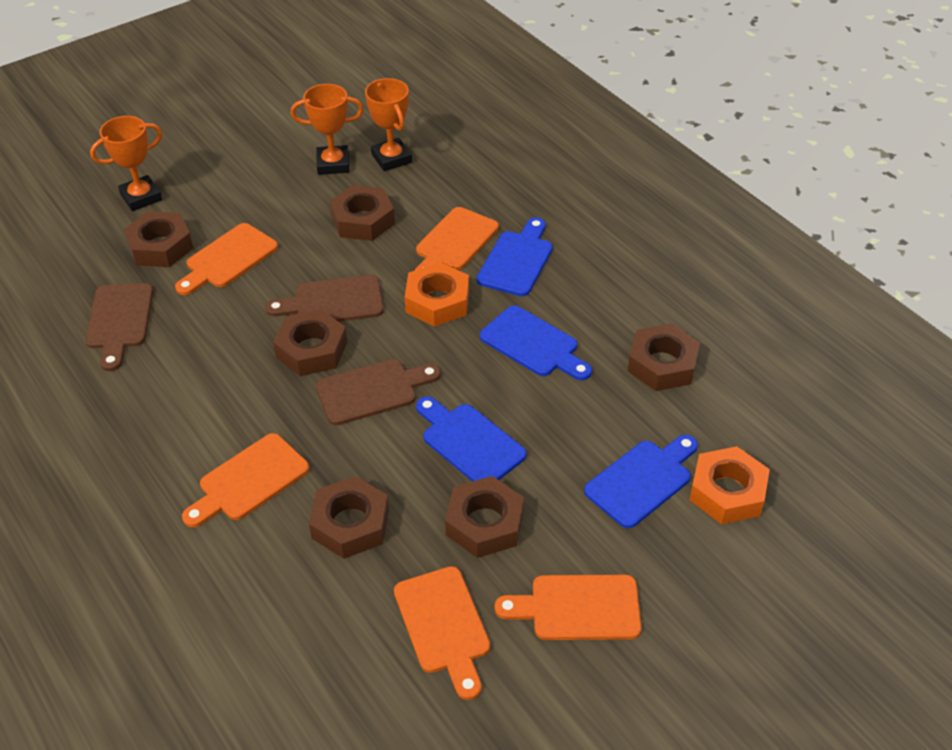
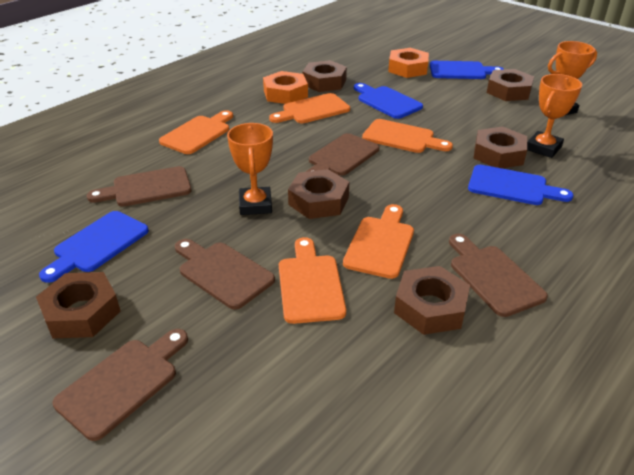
brown cutting board: 3 -> 5

